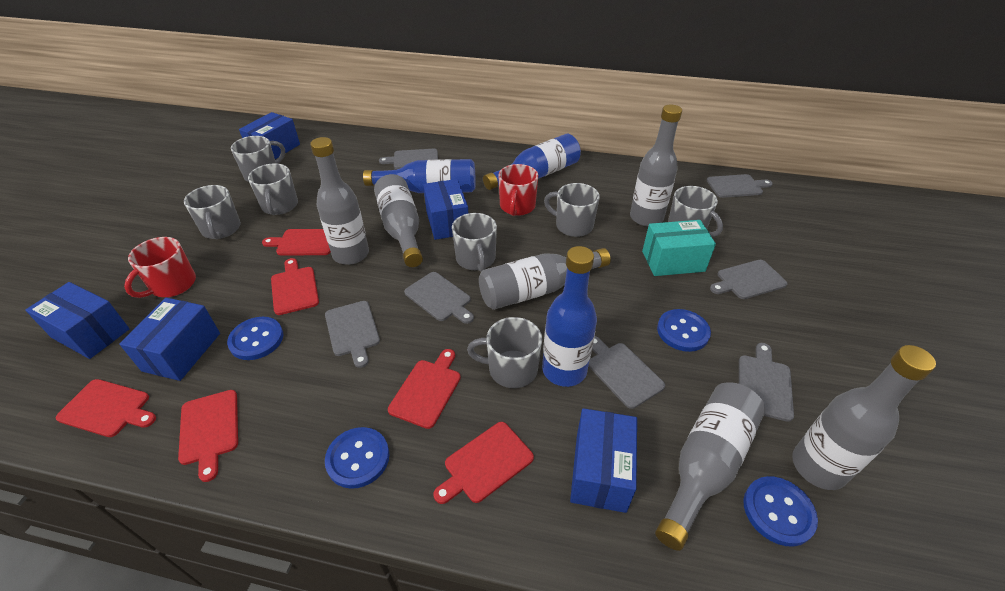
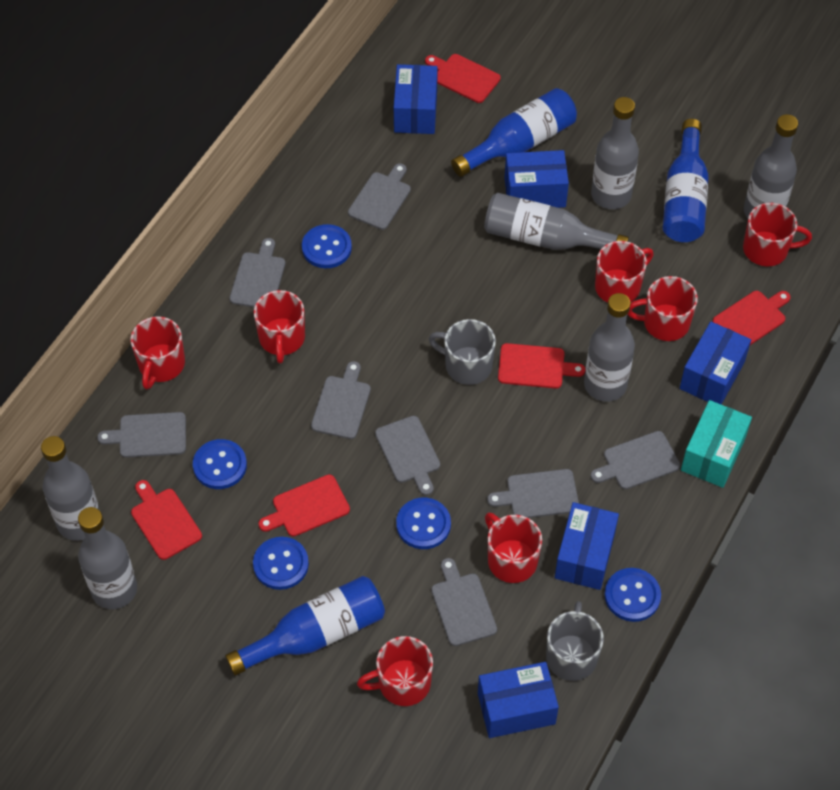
blue button: 4 -> 5
grey cutting board: 7 -> 8
grey mug: 7 -> 2
red cutting board: 6 -> 5
red mug: 2 -> 7

